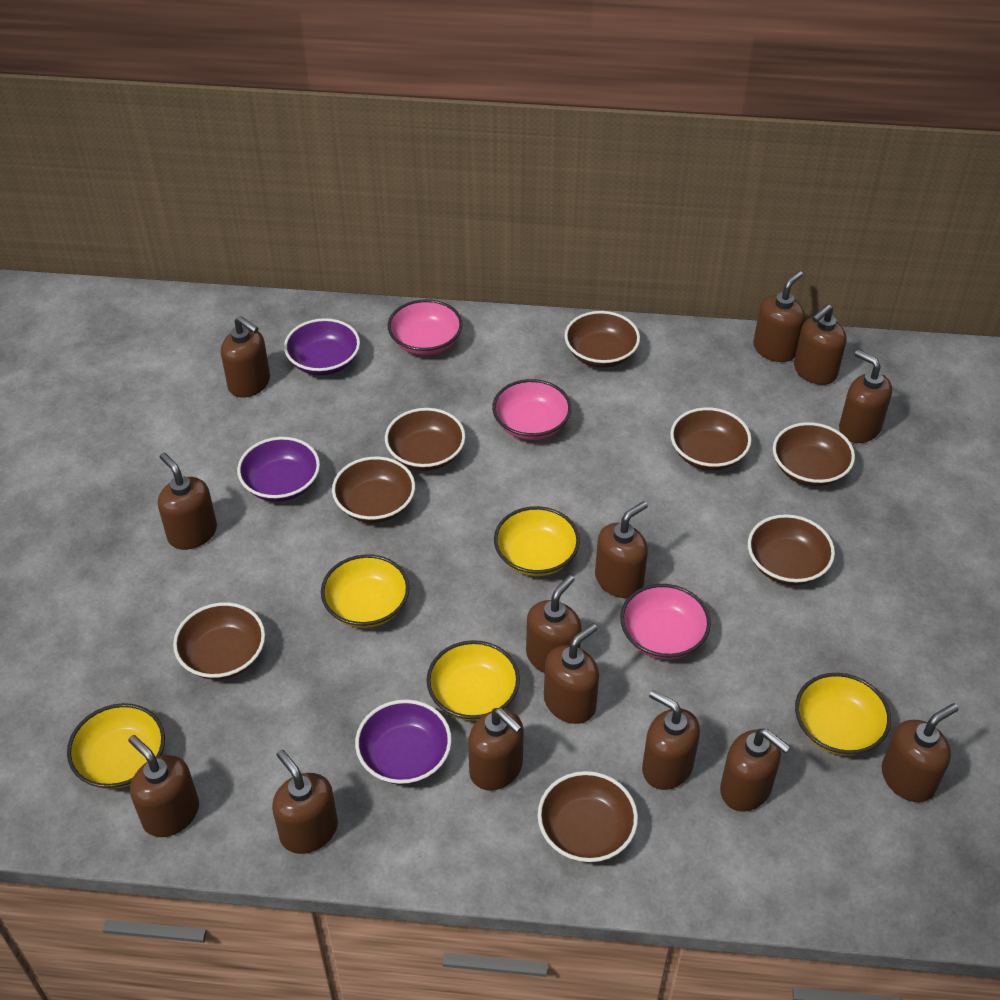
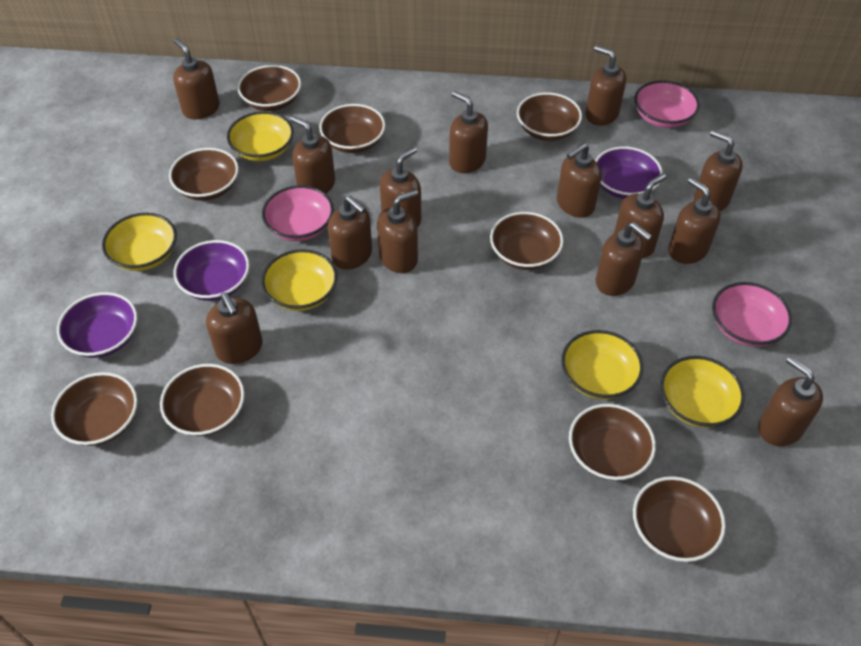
brown bowl: 8 -> 9

